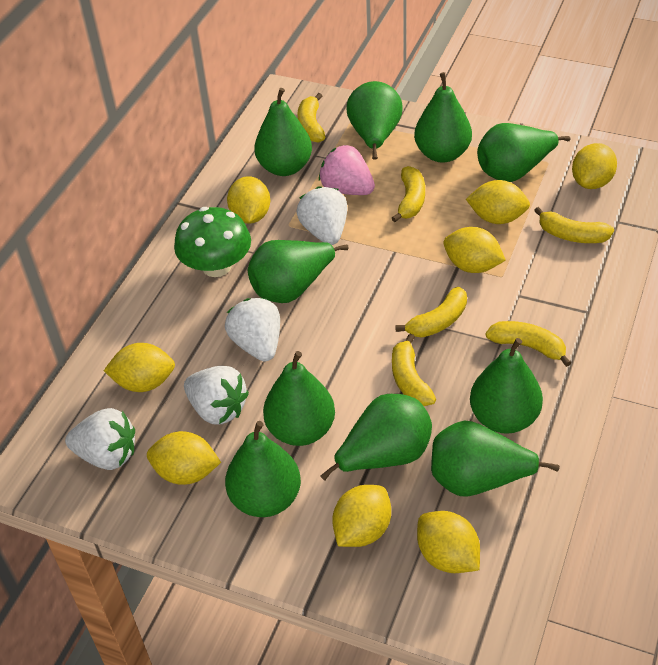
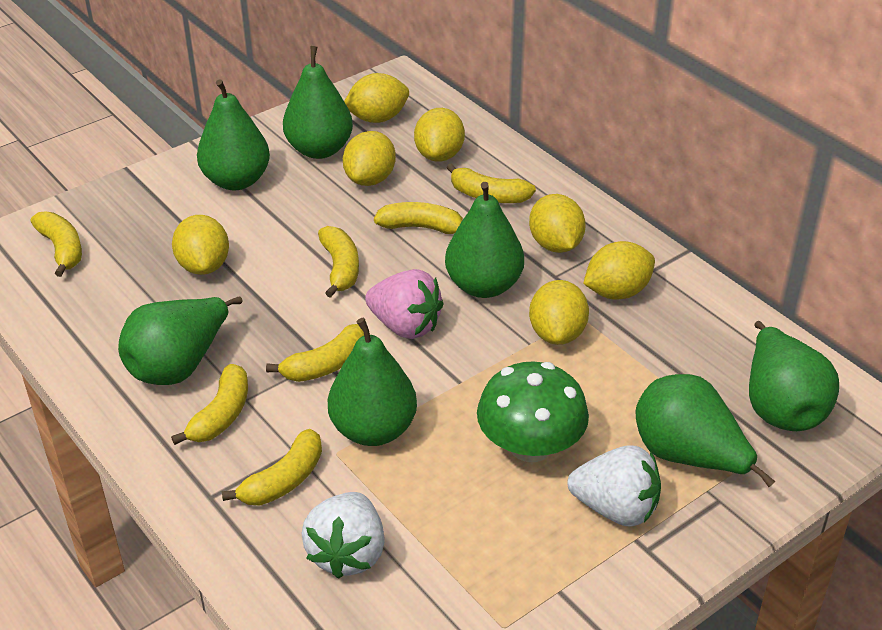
green pear: 10 -> 7
white strawberry: 4 -> 2
yellow banana: 6 -> 7
yellow lemon: 8 -> 7

